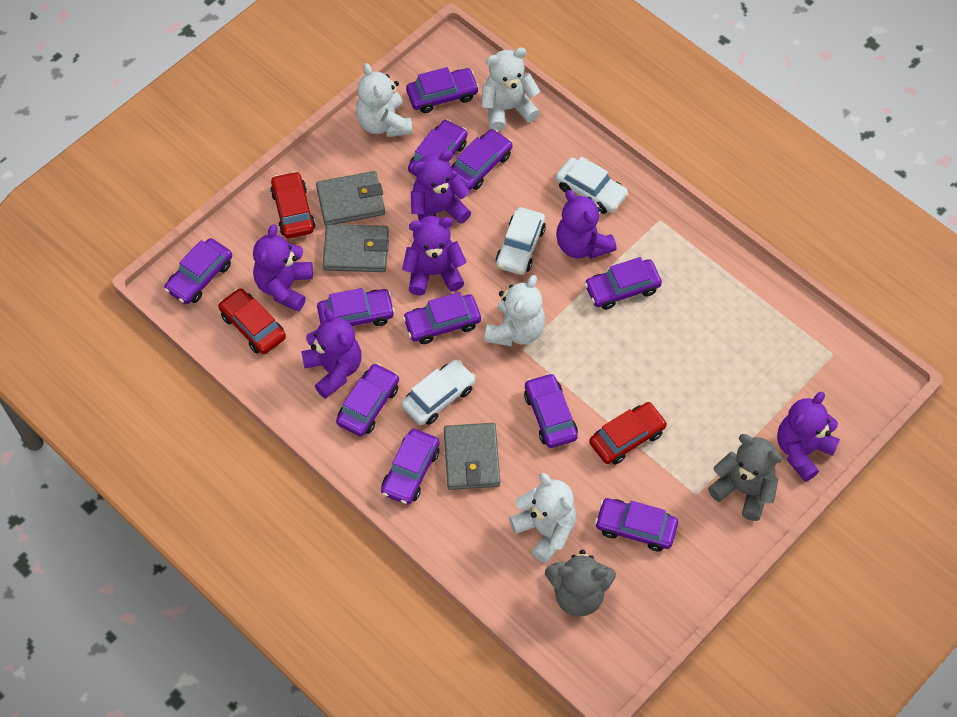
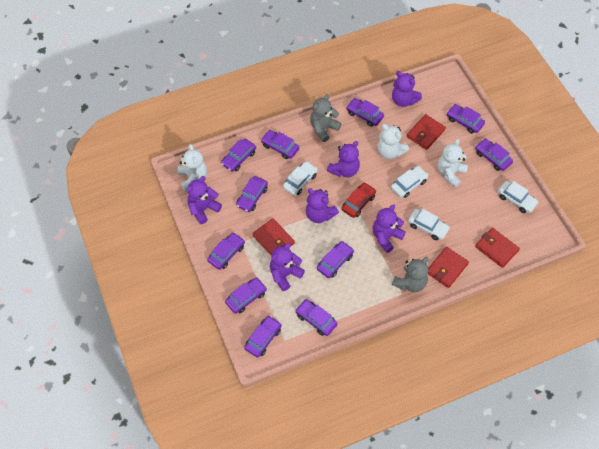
grey wallet: 3 -> 0
red car: 3 -> 1
red wallet: 0 -> 4
white car: 3 -> 4
white teddy bear: 4 -> 3

